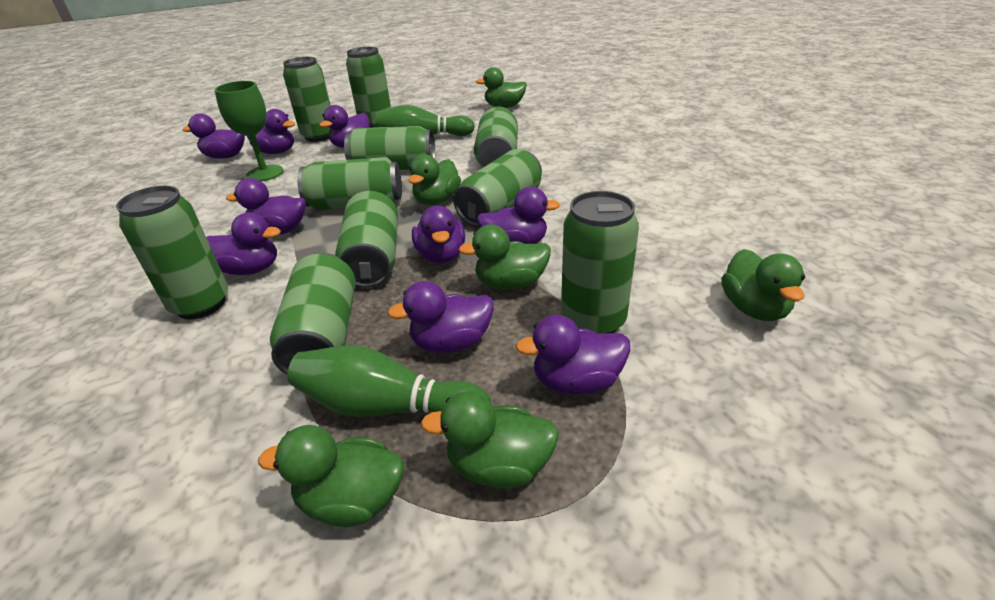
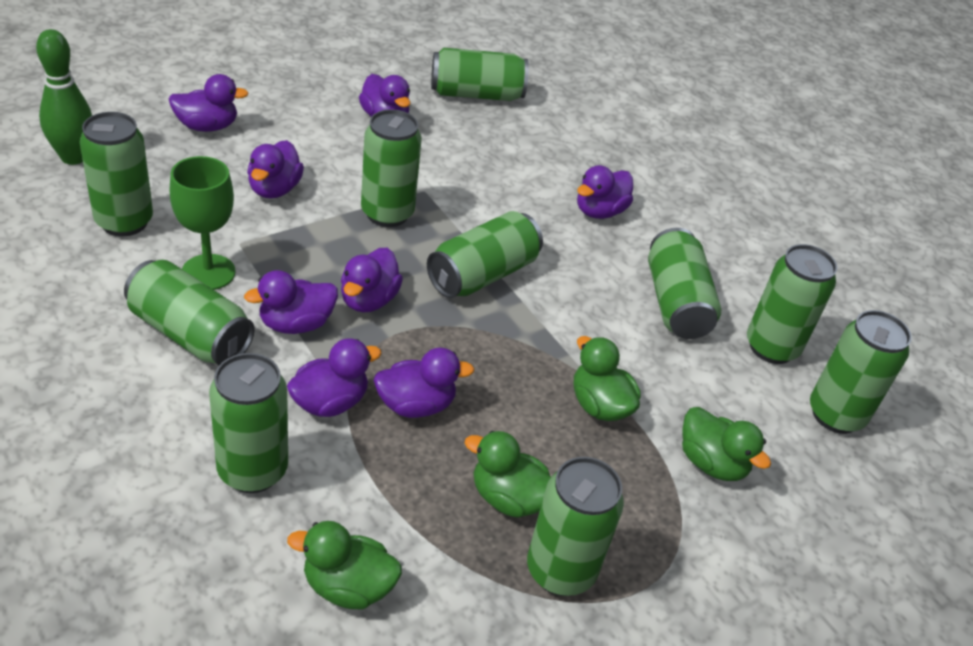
green bowling pin: 2 -> 1
green duck: 6 -> 4
purple duck: 9 -> 8

